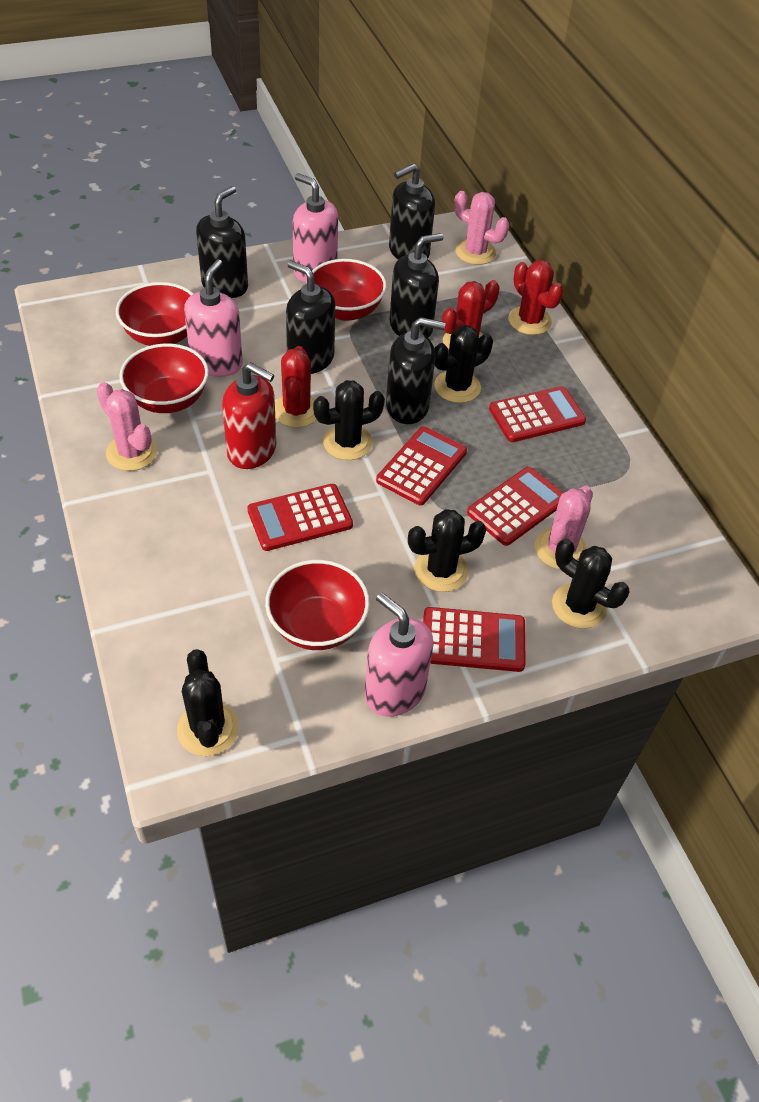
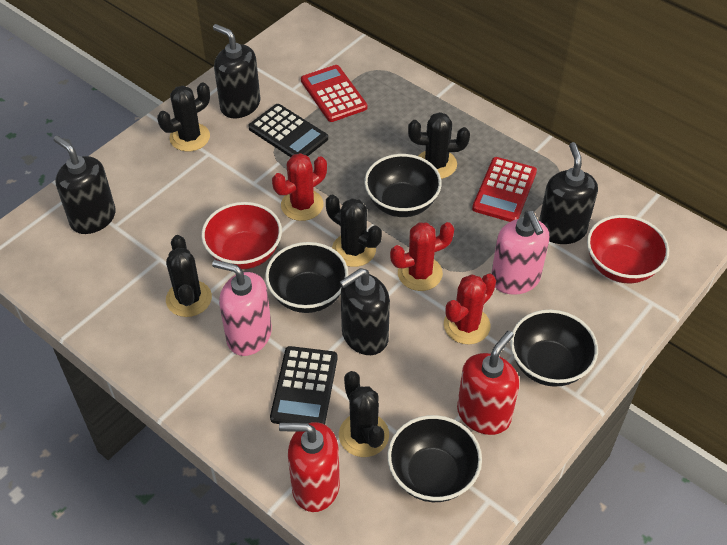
black bowl: 0 -> 4
black calculator: 0 -> 2
black soap dispenser: 5 -> 4
pink cactus: 3 -> 0
pink soap dispenser: 3 -> 2
red bowl: 4 -> 2
red calculator: 5 -> 2
red soap dispenser: 1 -> 2

